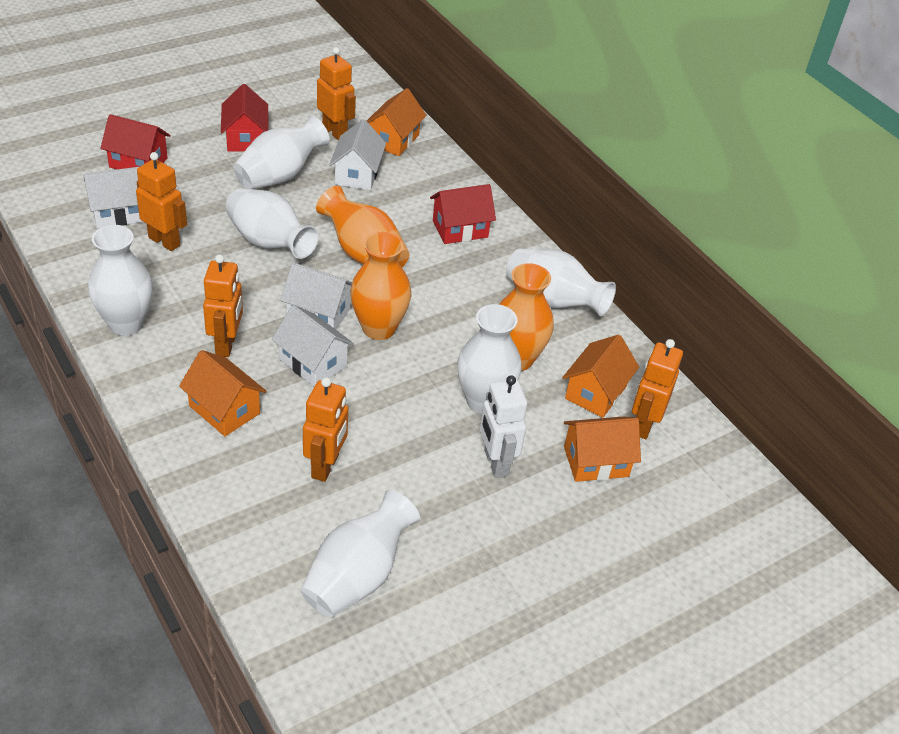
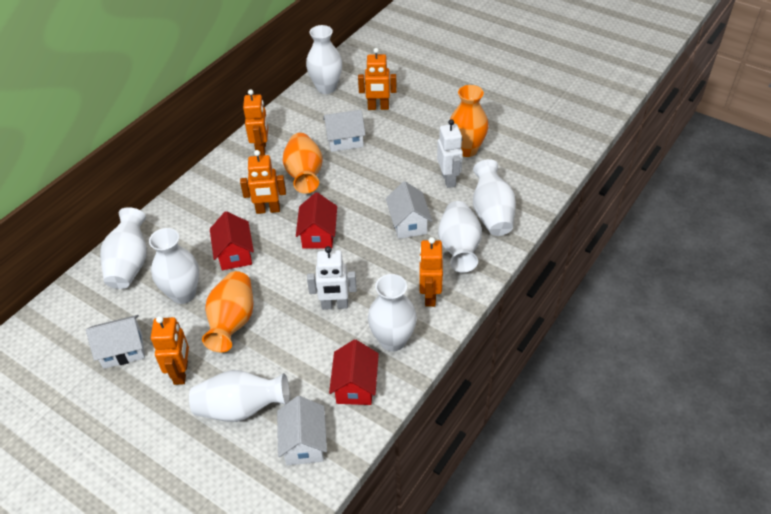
orange house: 4 -> 0
white robot: 1 -> 2
white vase: 6 -> 7

